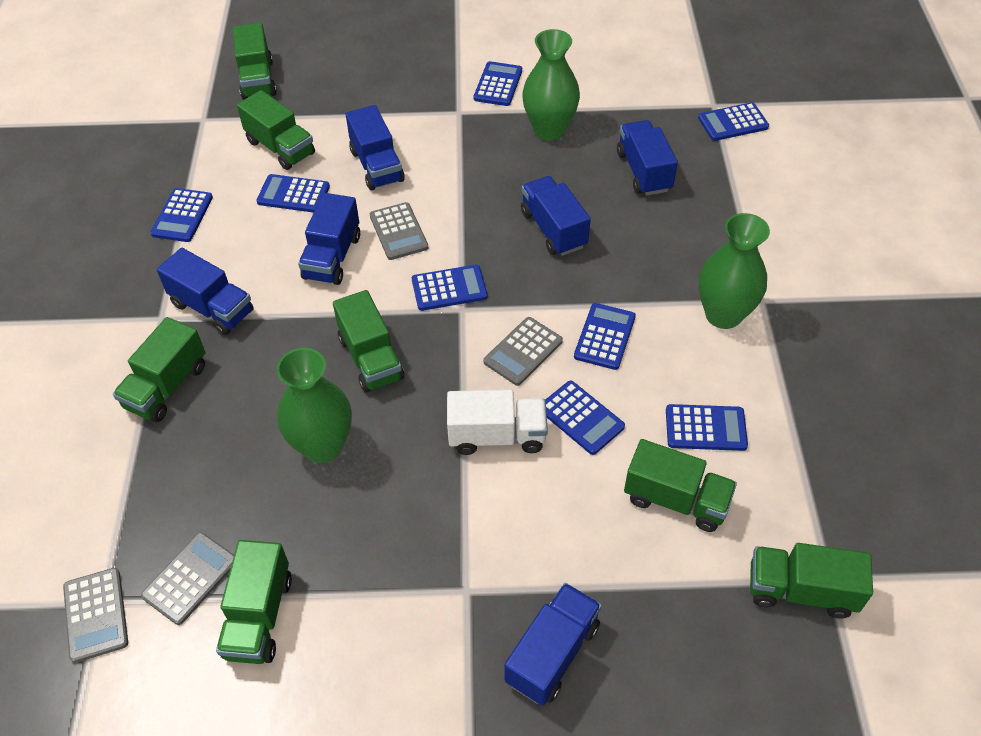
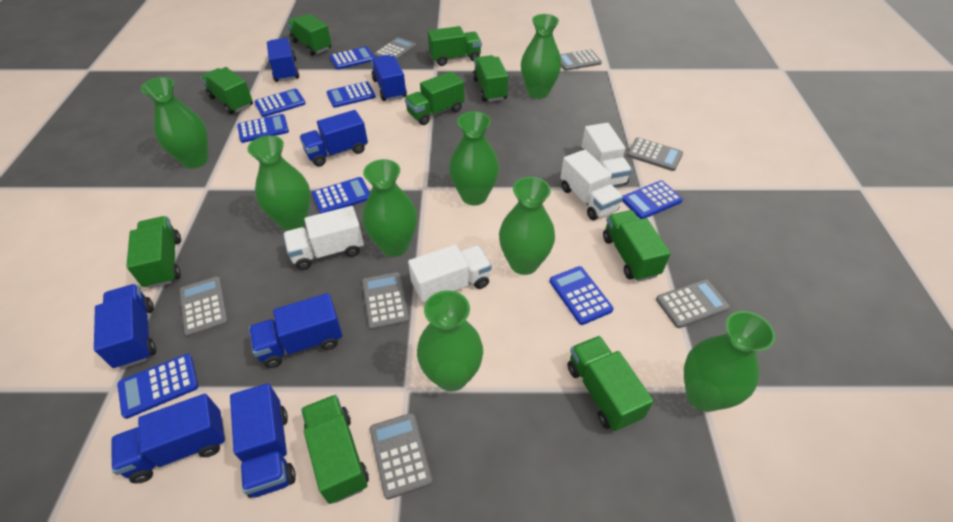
blue truck: 6 -> 7
green truck: 7 -> 9
green vase: 3 -> 8
grey calculator: 4 -> 7
white truck: 1 -> 4

